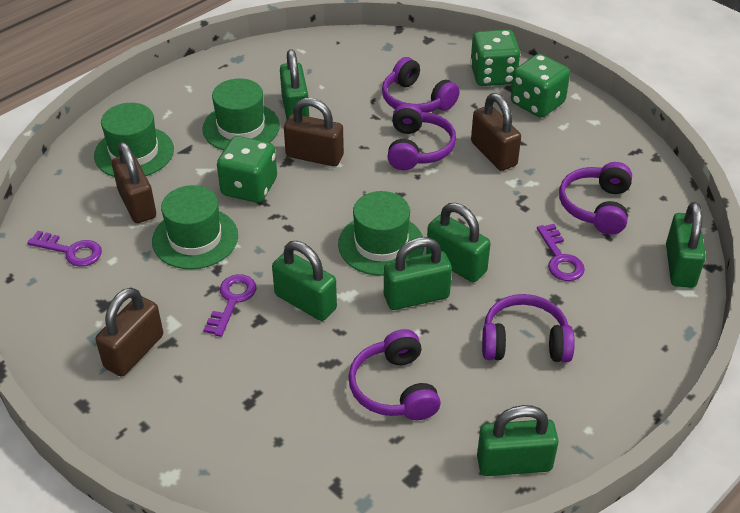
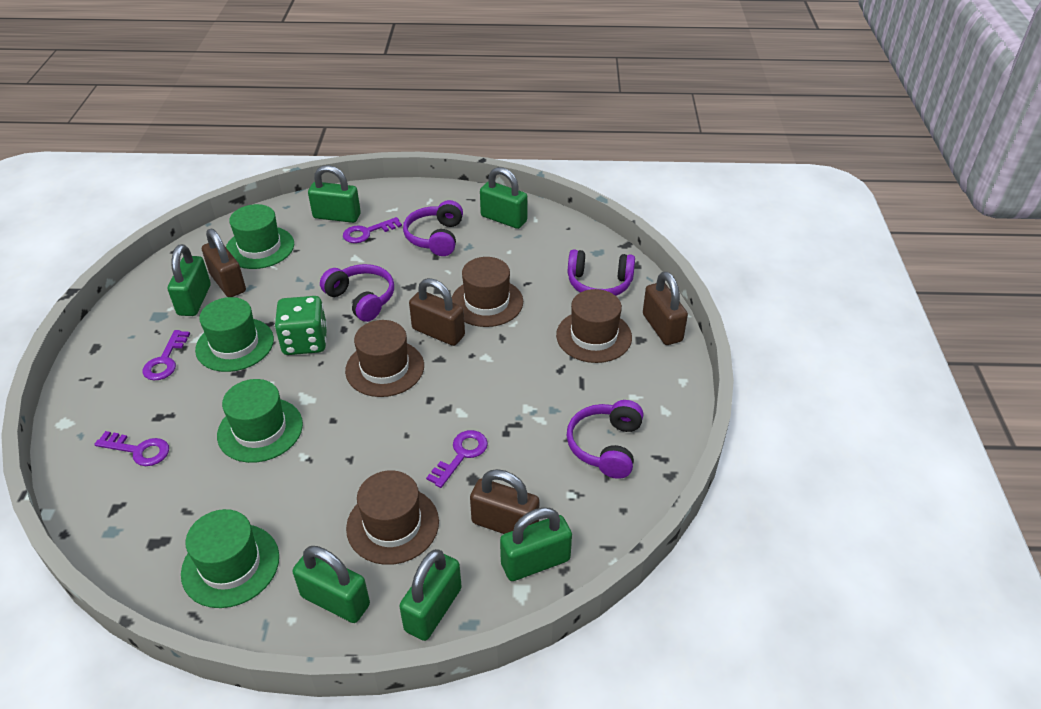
brown hat: 0 -> 4
green dice: 3 -> 1
purple headphones: 5 -> 4
purple key: 3 -> 4

